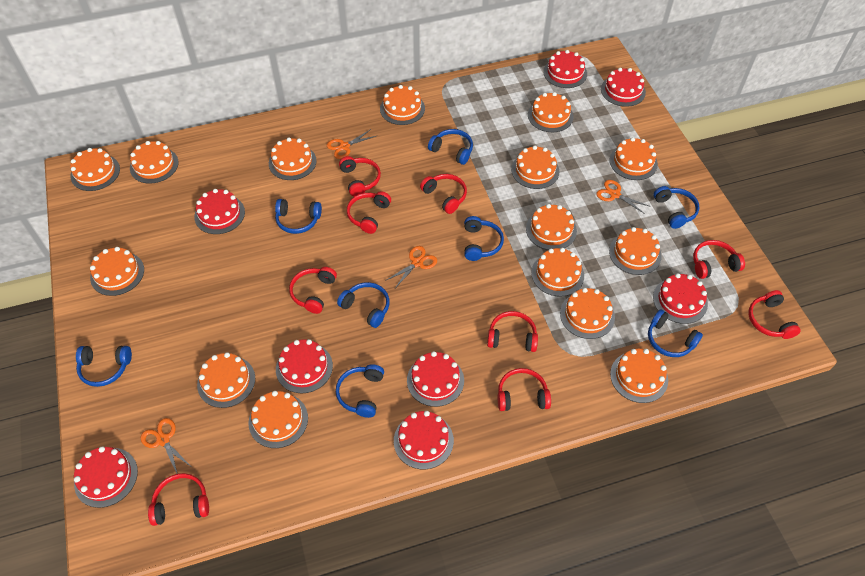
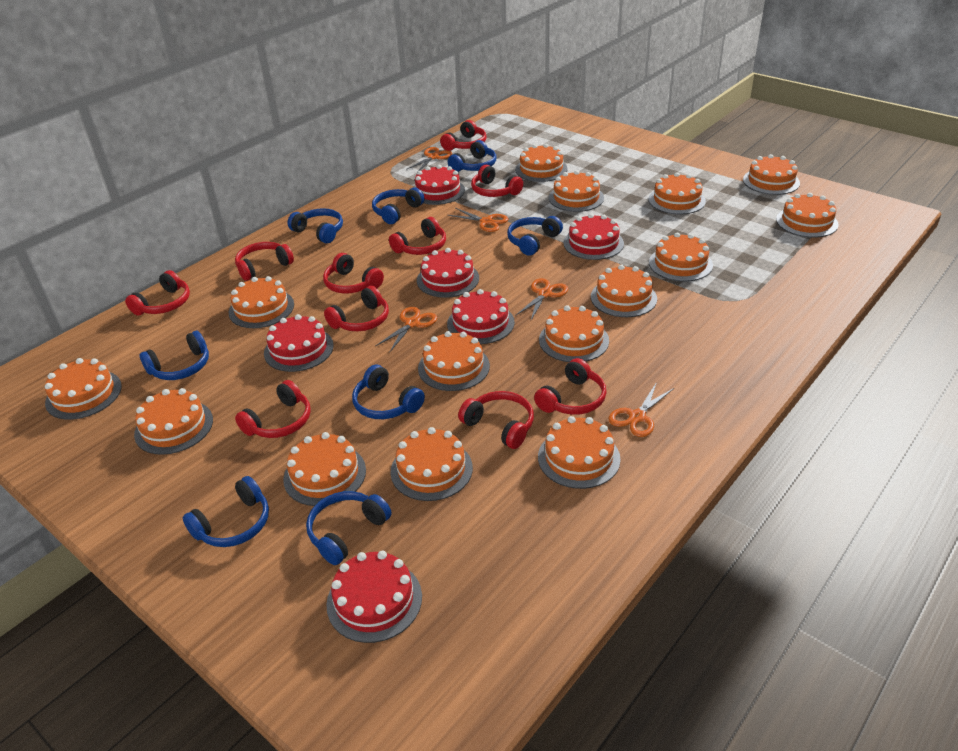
orange scissors: 4 -> 5
red cake: 8 -> 6
red headphones: 9 -> 10

